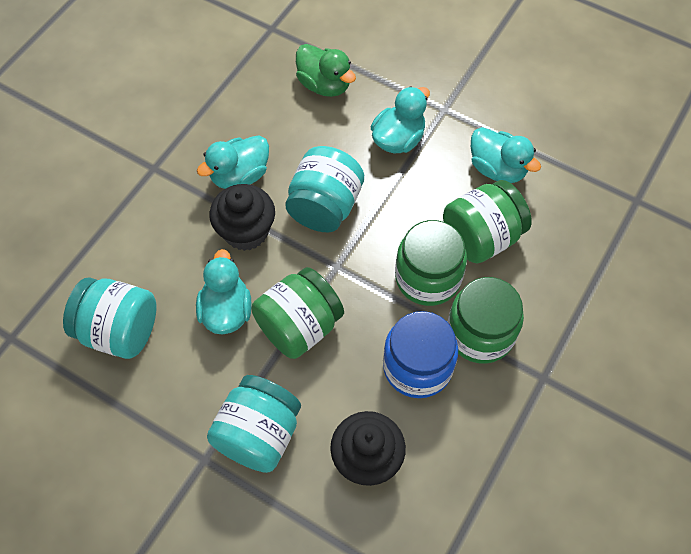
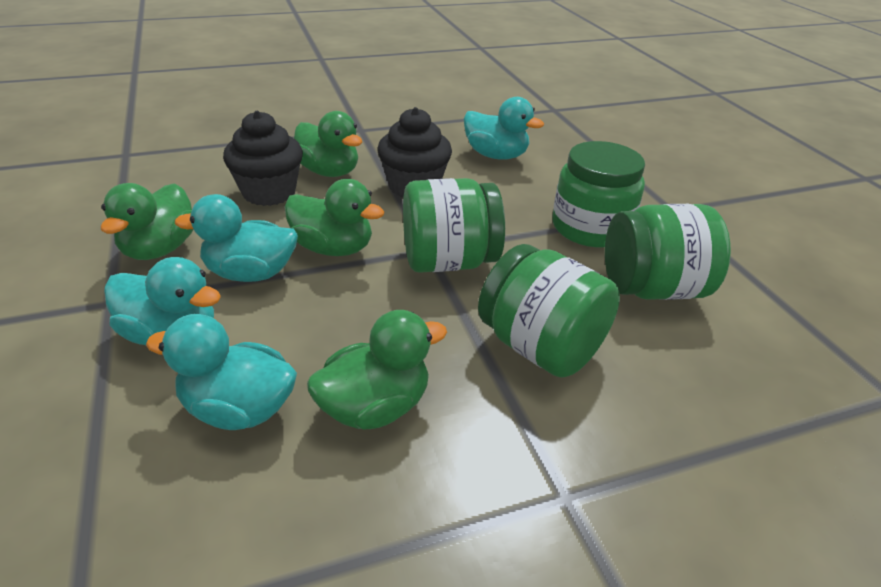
blue jar: 1 -> 0
green duck: 1 -> 4
turquoise jar: 3 -> 0

